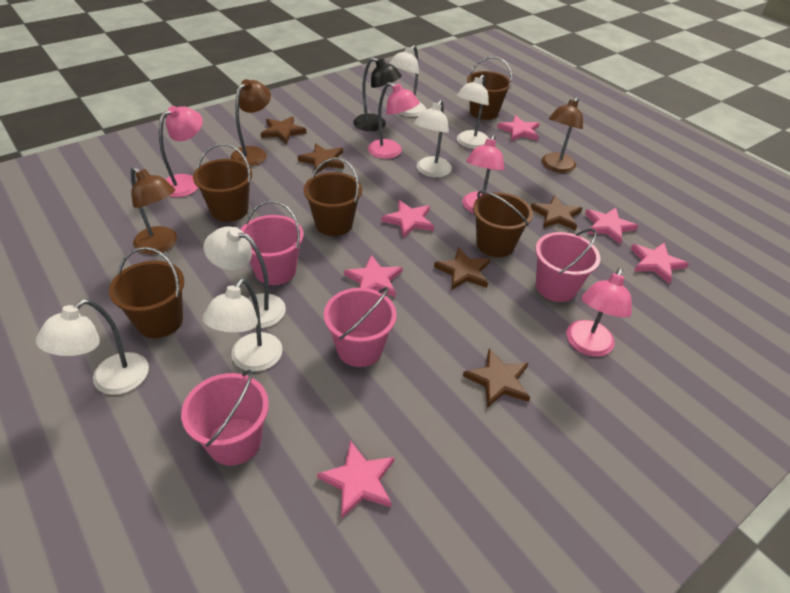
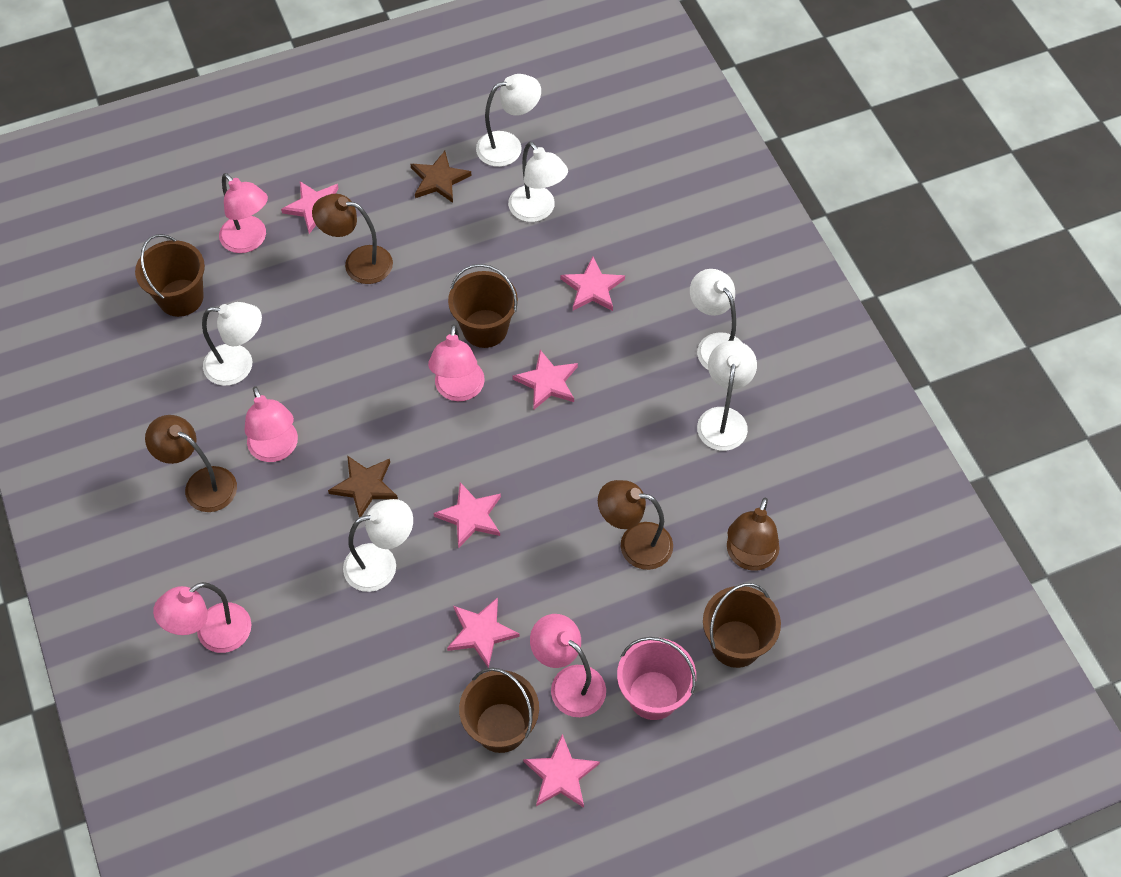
black lamp: 1 -> 0
brown bucket: 5 -> 4
brown lamp: 3 -> 4
brown star: 5 -> 2
pink bucket: 4 -> 1
pink lamp: 4 -> 5

